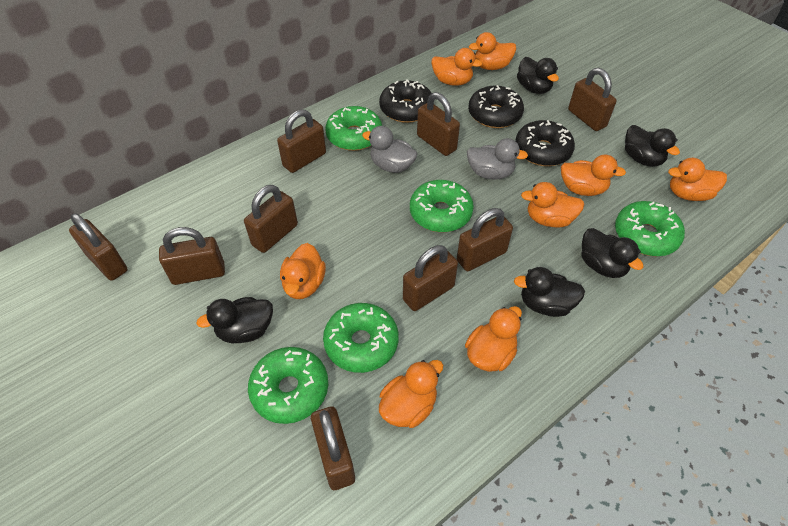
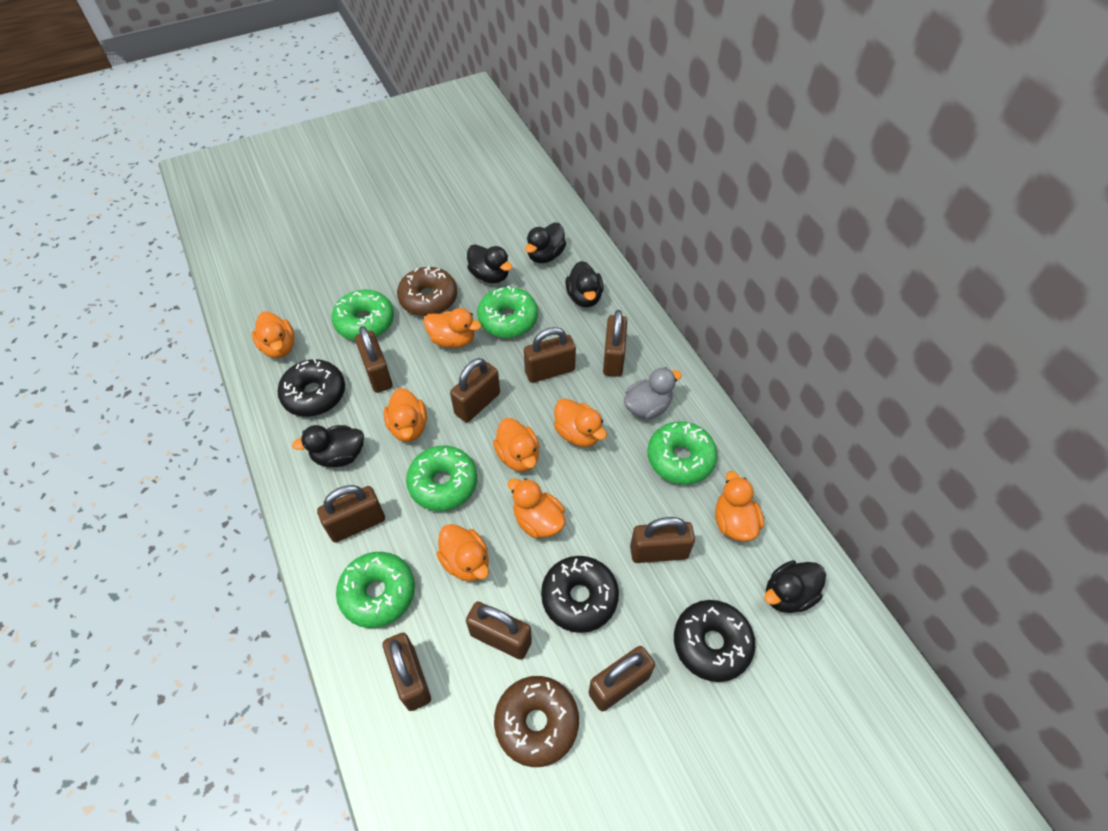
brown donut: 0 -> 2
grey duck: 2 -> 1

